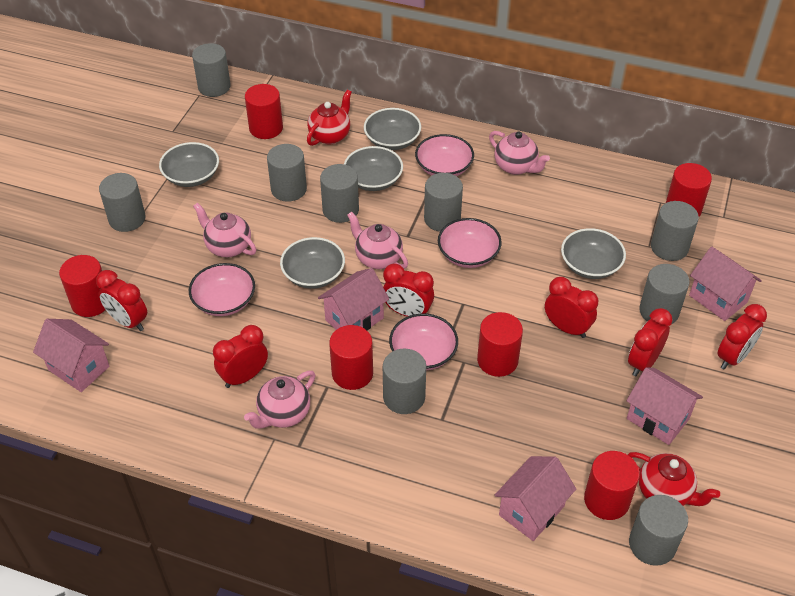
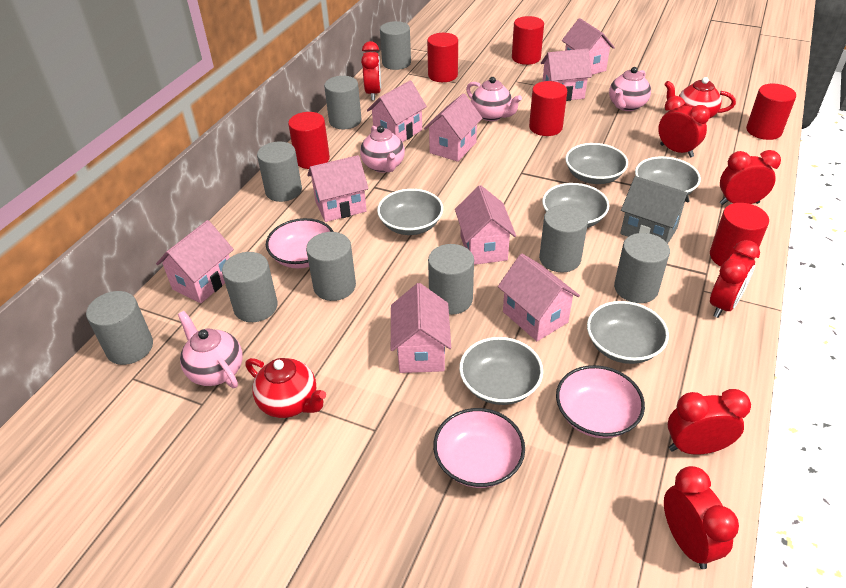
grey bowl: 5 -> 6
grey house: 0 -> 1
pink bowl: 4 -> 3
pink house: 5 -> 9

